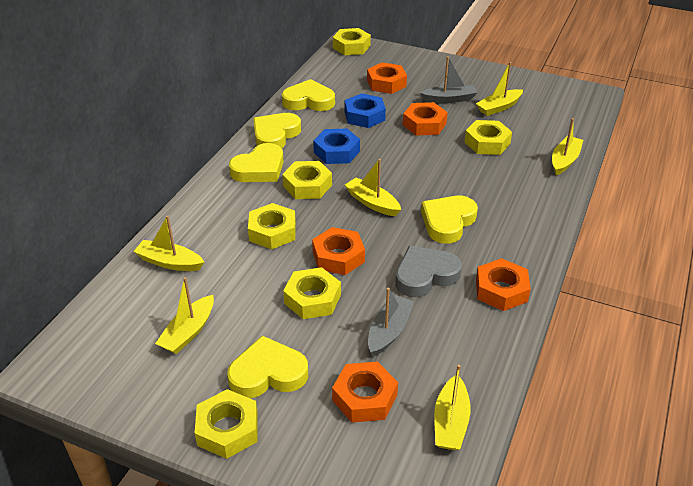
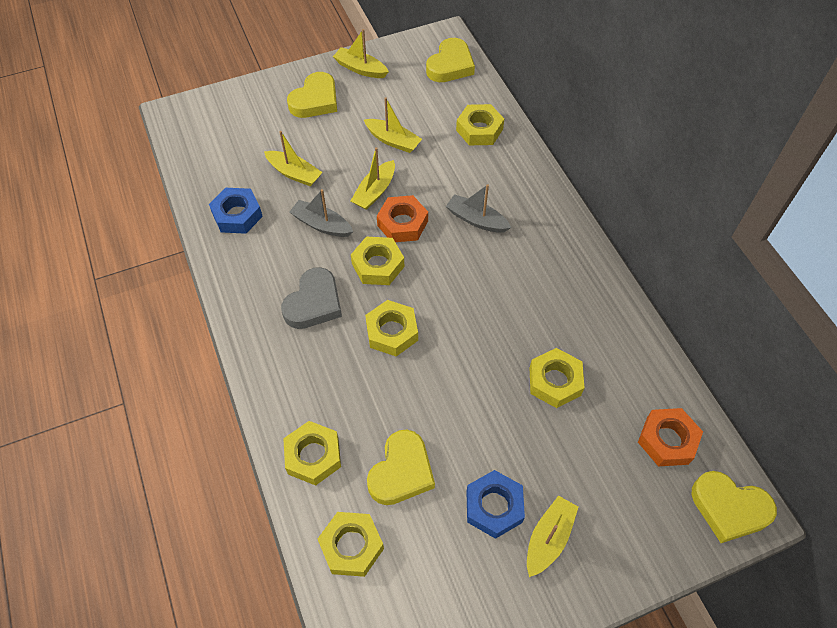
orange nut: 5 -> 2
yellow boat: 6 -> 5
yellow heart: 5 -> 4

